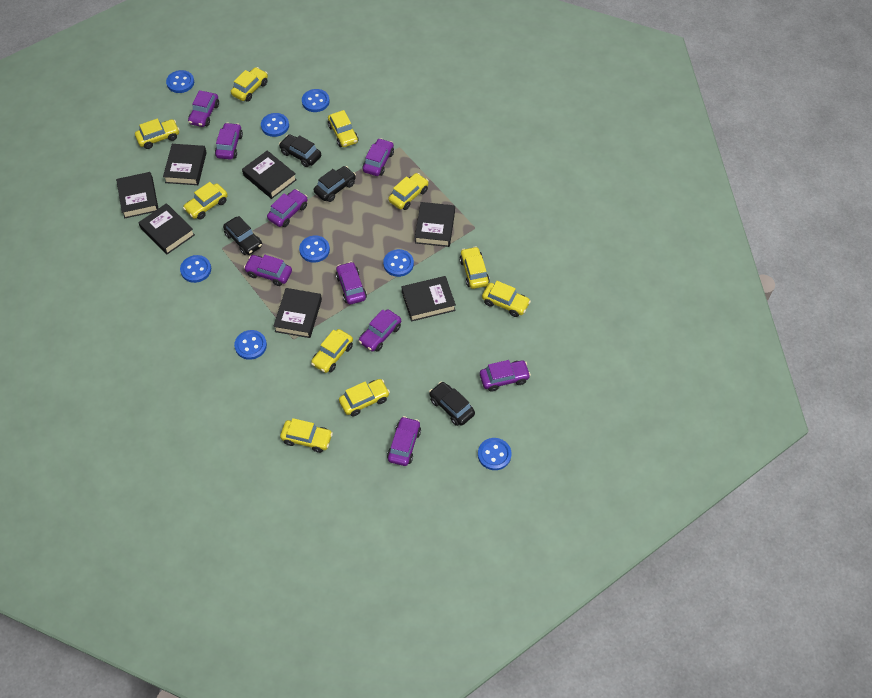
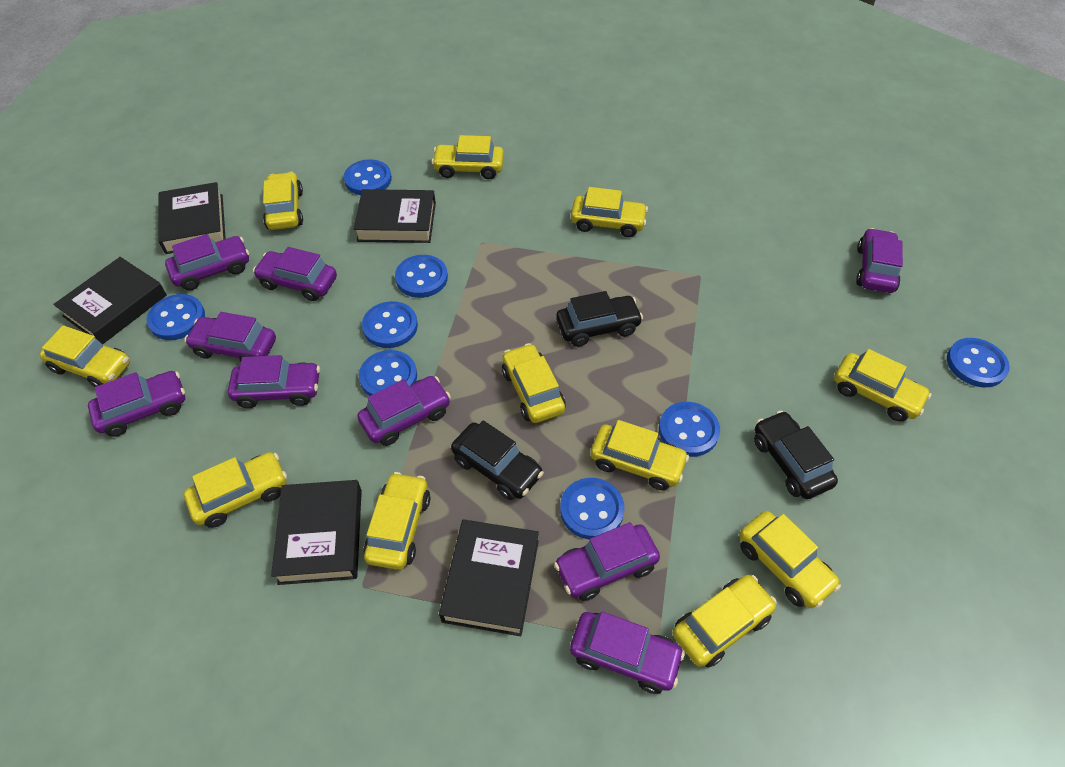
black book: 7 -> 5
black car: 4 -> 3
yellow car: 10 -> 11

